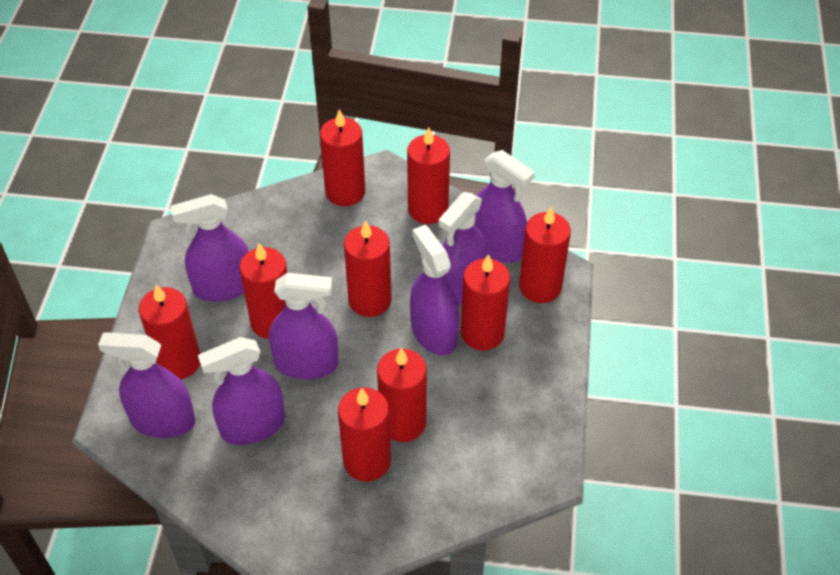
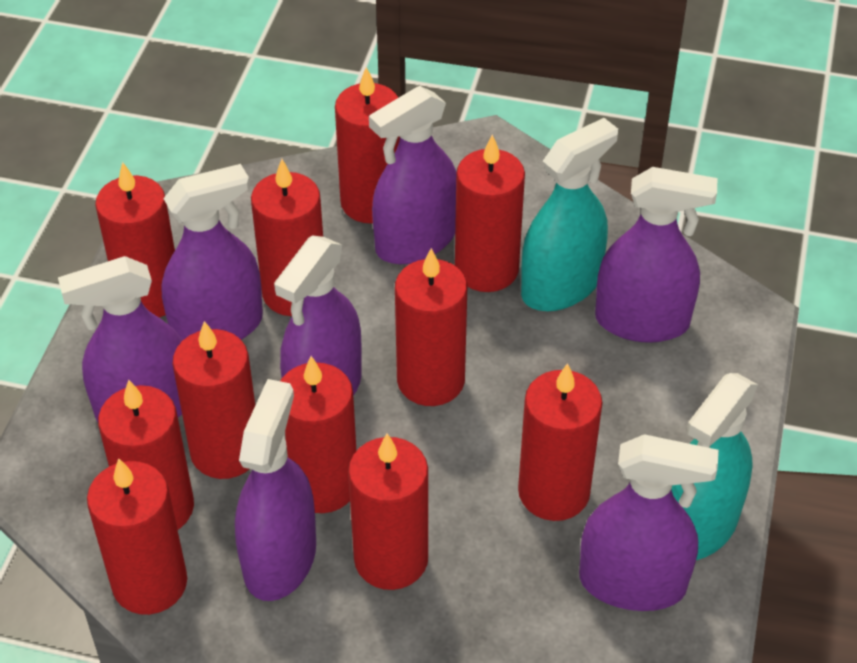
red candle: 9 -> 11
turquoise spray bottle: 0 -> 2

